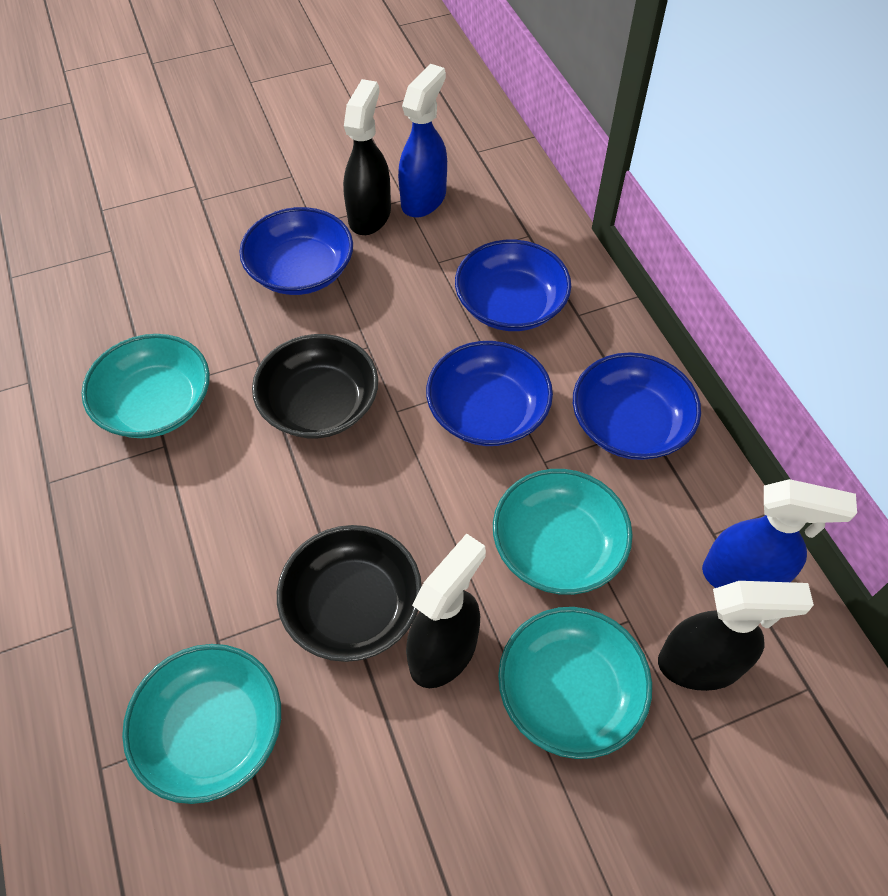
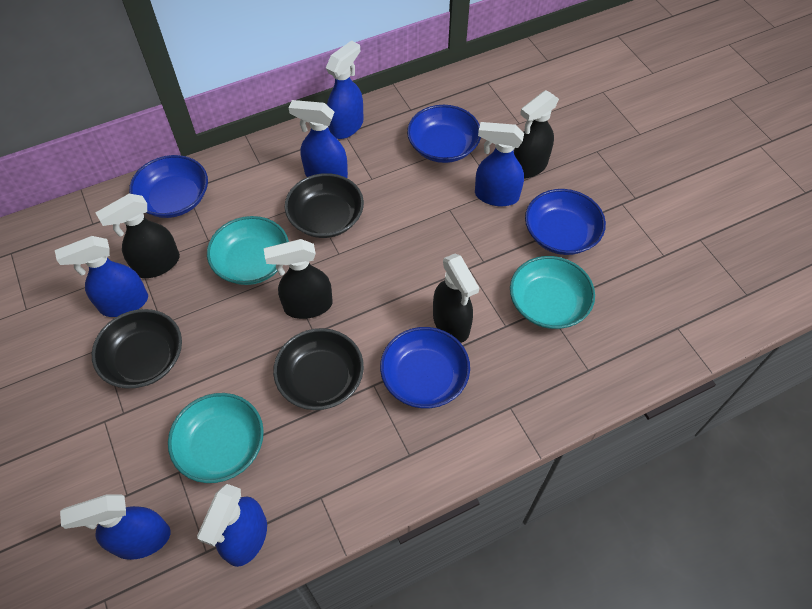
black bowl: 2 -> 3
black spray bottle: 3 -> 4
blue spray bottle: 2 -> 6
turquoise bowl: 4 -> 3

